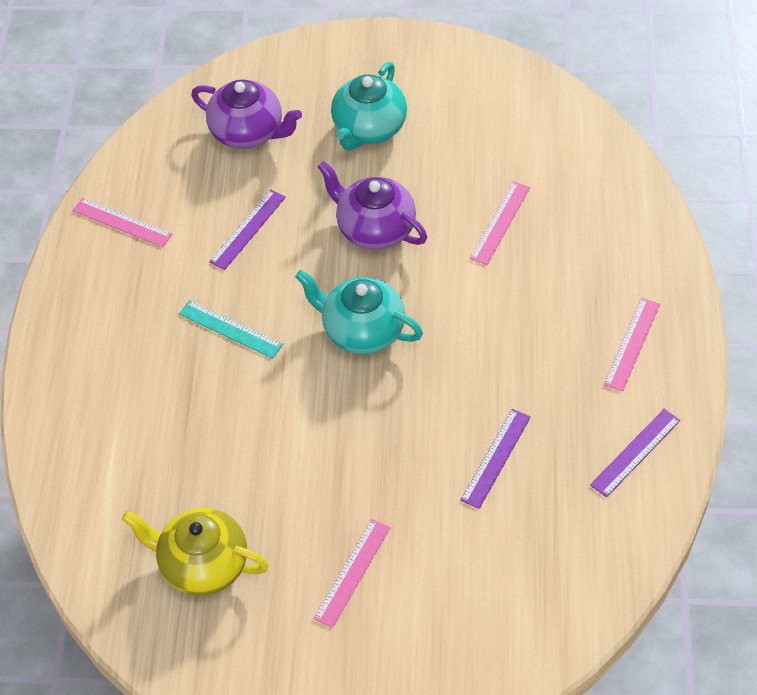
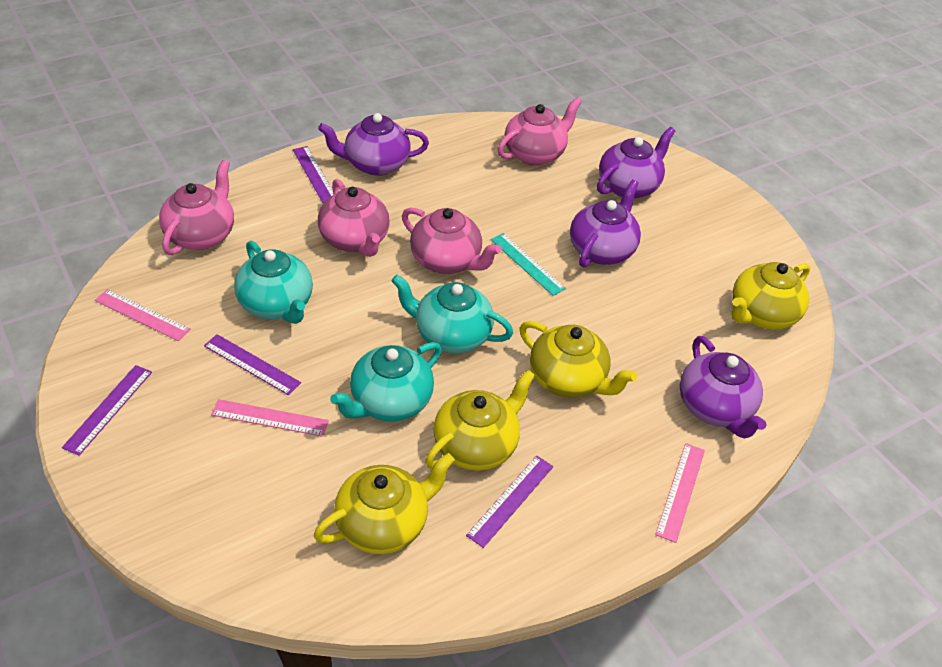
pink ruler: 4 -> 3
pink teapot: 0 -> 4
purple ruler: 3 -> 4
purple teapot: 2 -> 4
turquoise teapot: 2 -> 3
yellow teapot: 1 -> 4

